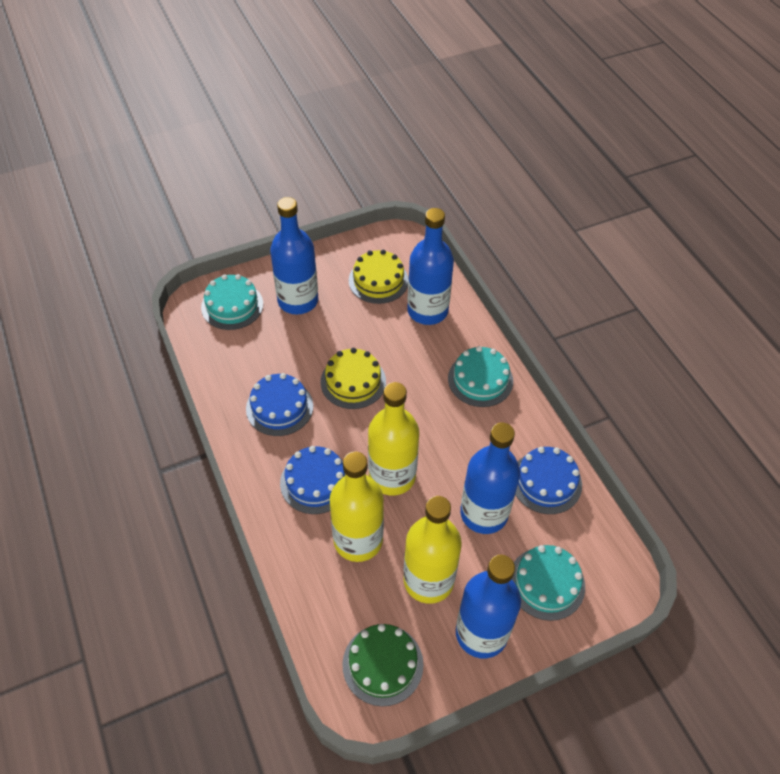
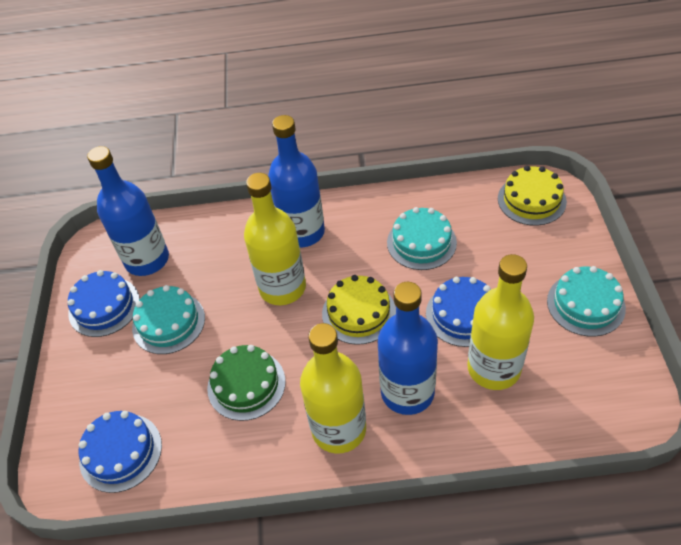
blue bottle: 4 -> 3

